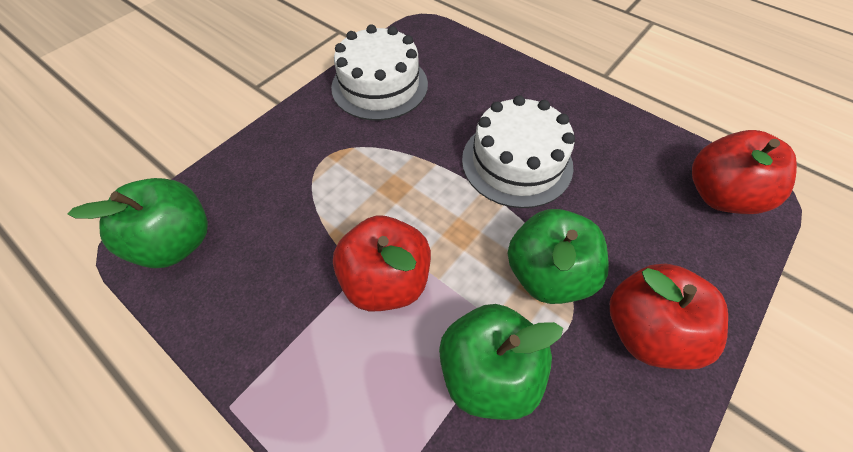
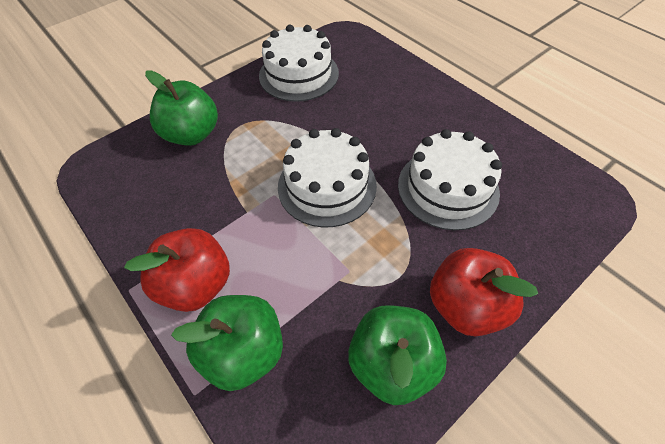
red apple: 3 -> 2
white cake: 2 -> 3

